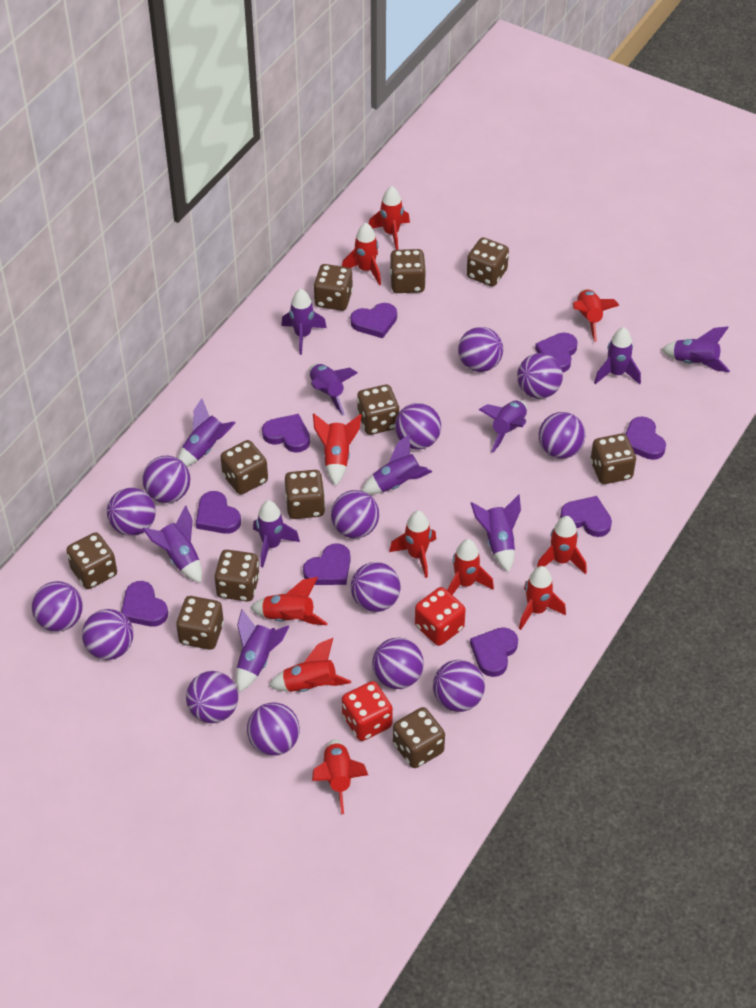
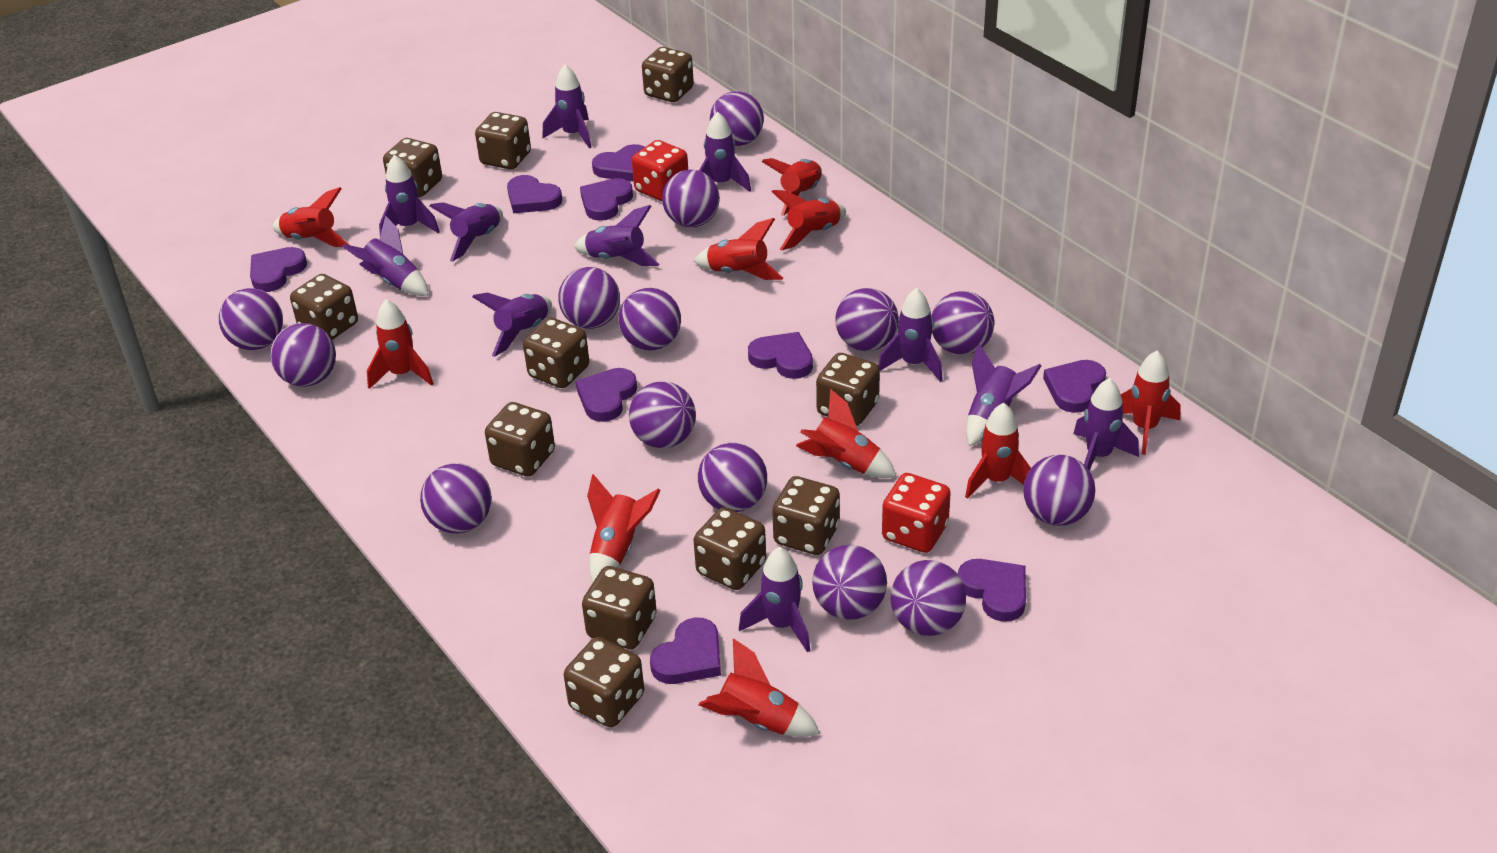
red rocket: 11 -> 10

